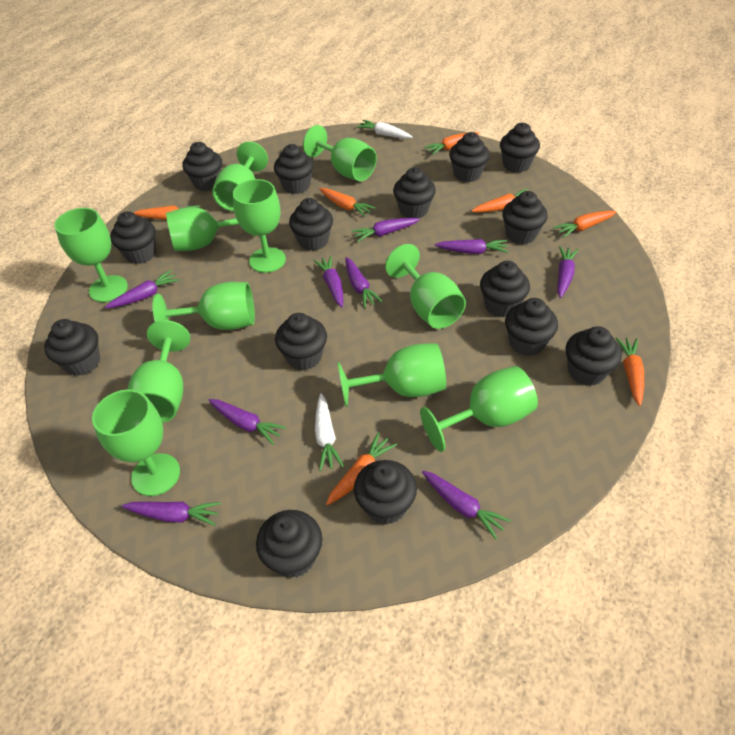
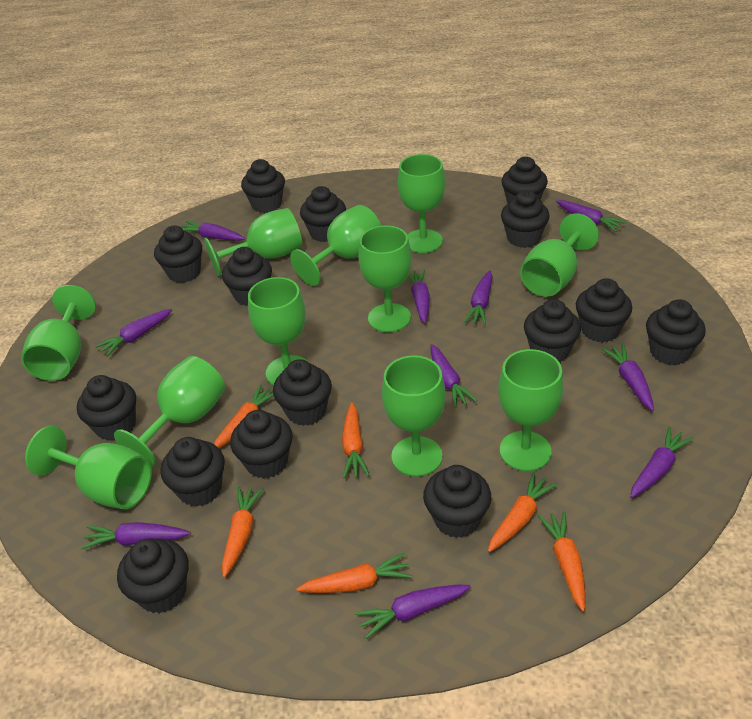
orange carrot: 7 -> 6
purple carrot: 9 -> 10
white carrot: 2 -> 0

